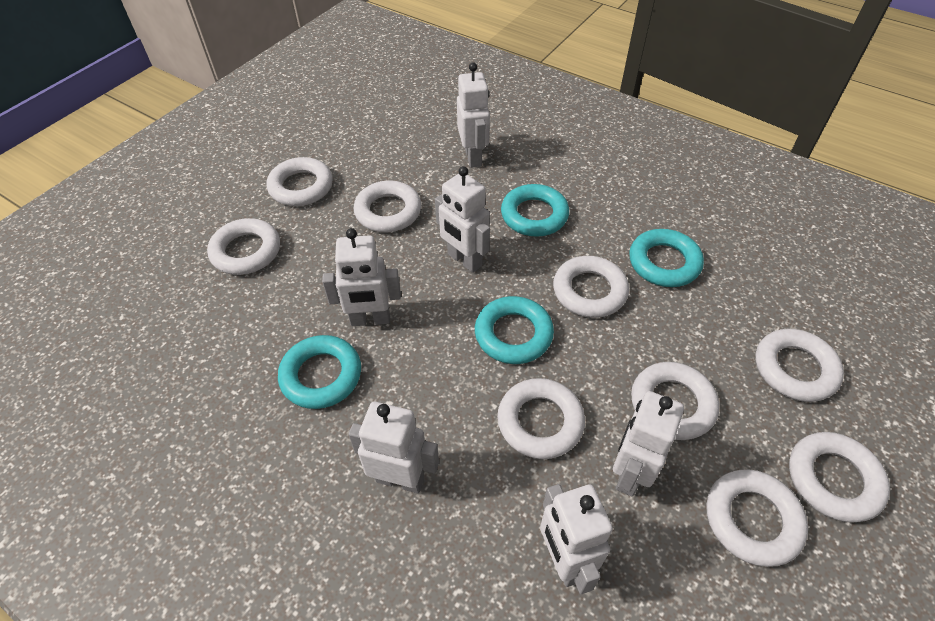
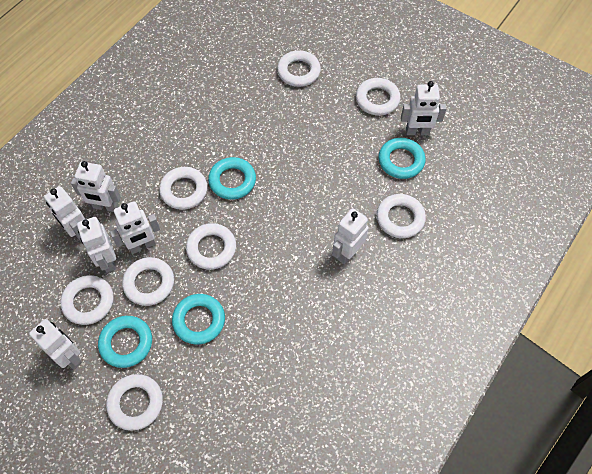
white ring: 9 -> 8
white robot: 6 -> 7

